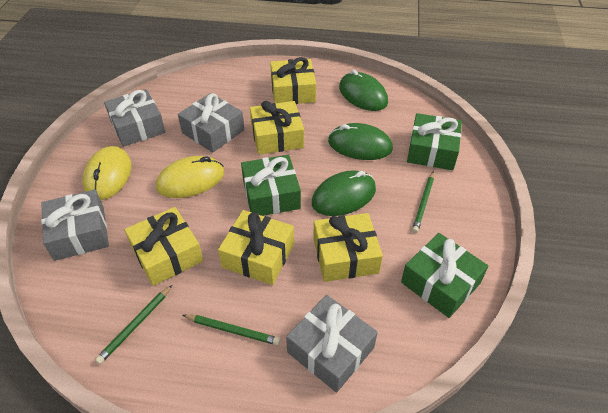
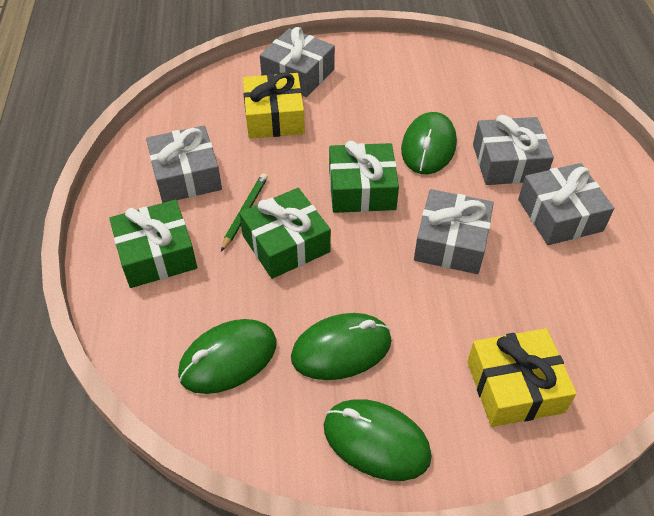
green mouse: 3 -> 4
green pencil: 3 -> 1
grey gift: 4 -> 5
yellow gift: 5 -> 2
yellow mouse: 2 -> 0

